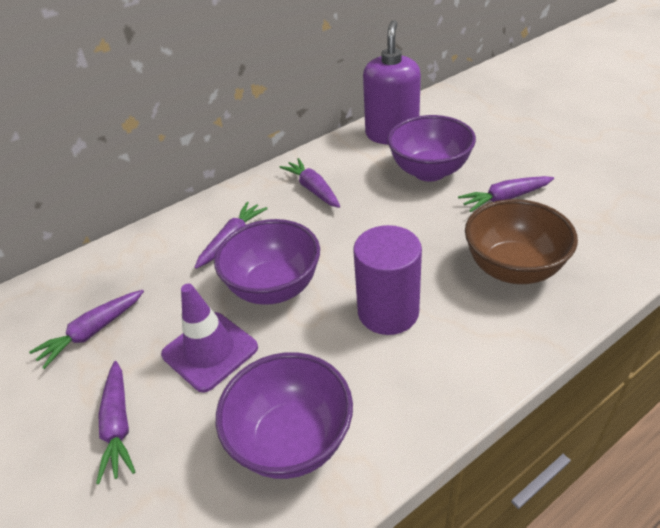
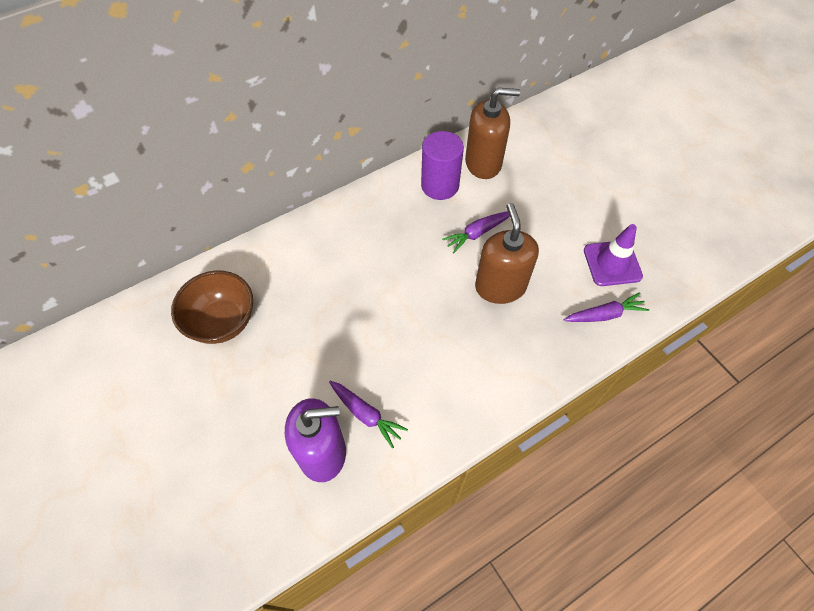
brown soap dispenser: 0 -> 2
purple bowl: 3 -> 0
purple carrot: 5 -> 3

